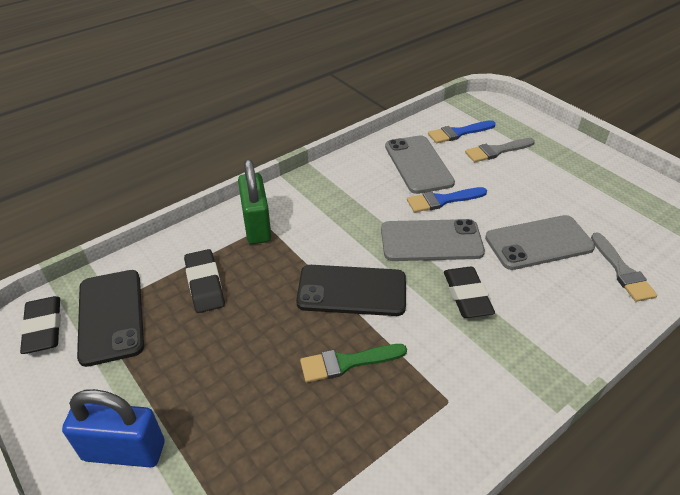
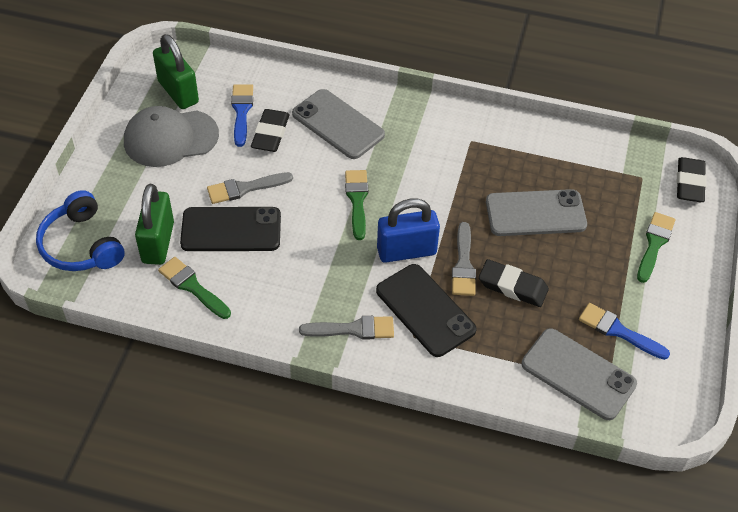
blue headphones: 0 -> 1
green brush: 1 -> 3
green padlock: 1 -> 2
grey brush: 2 -> 3
grey cap: 0 -> 1

